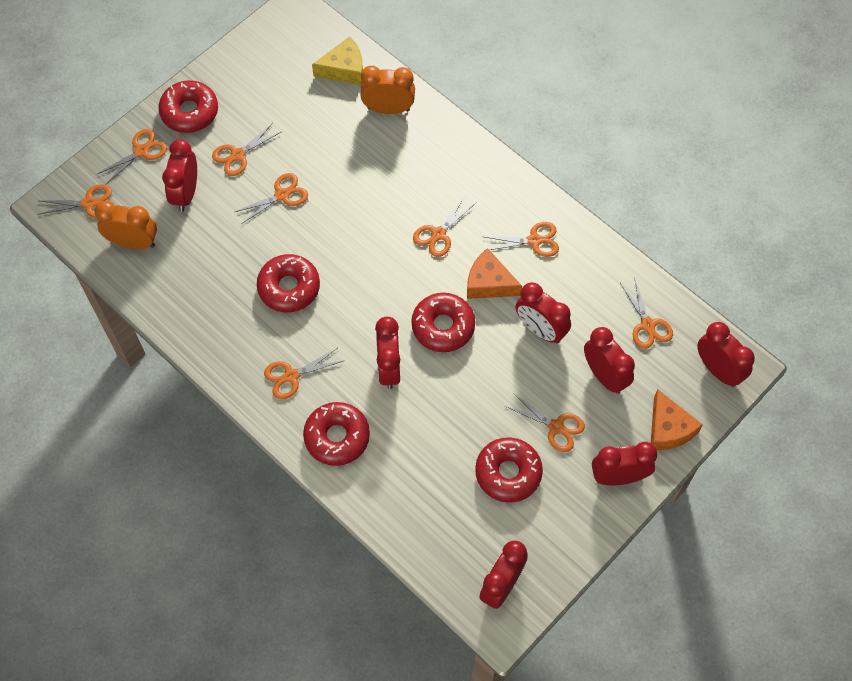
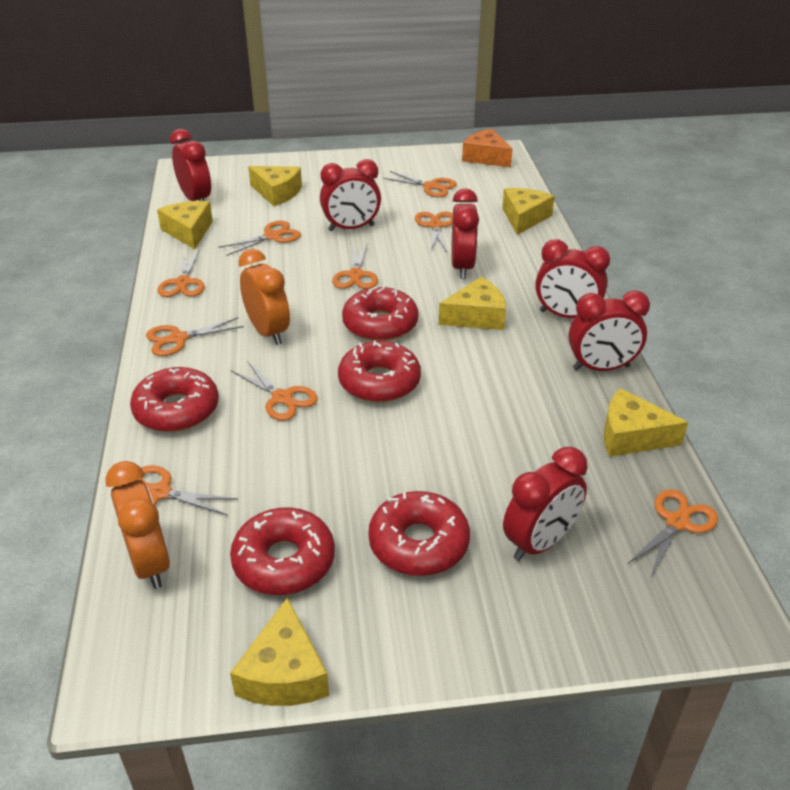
orange cheese: 2 -> 1
red clock: 7 -> 6
yellow cheese: 1 -> 6

